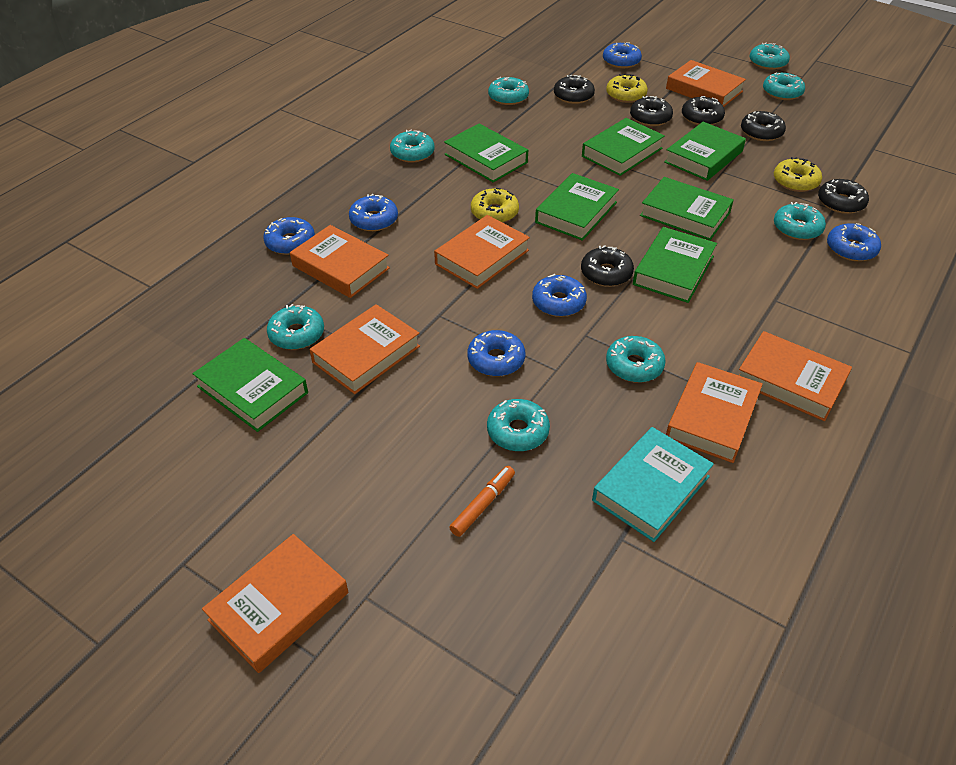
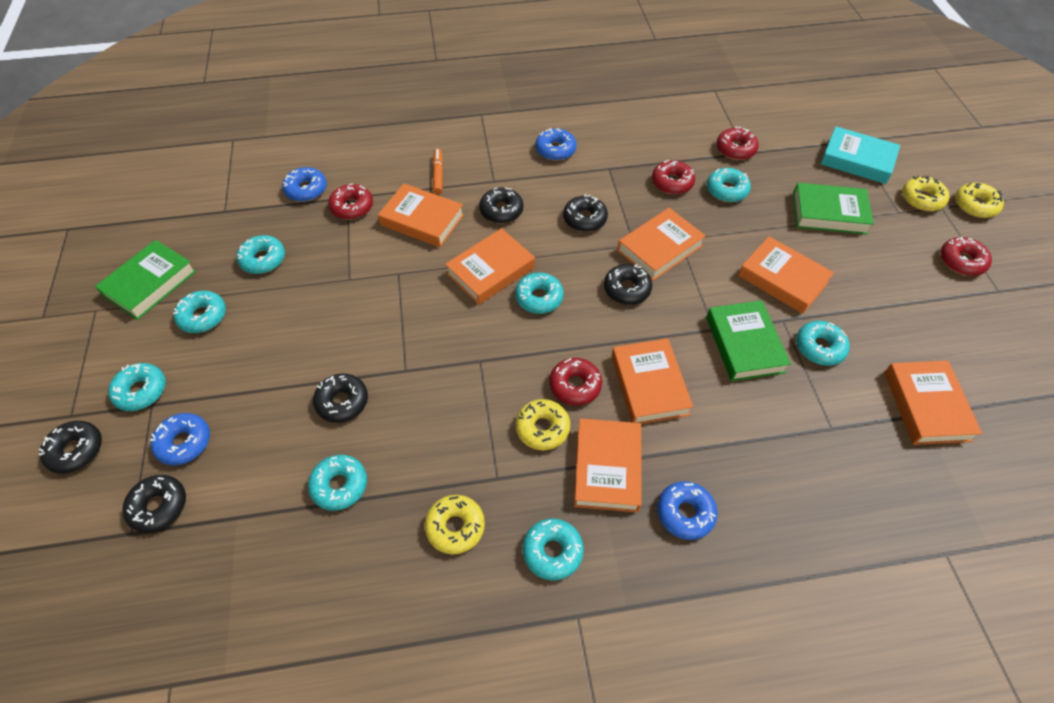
blue donut: 6 -> 4
green book: 7 -> 3
red donut: 0 -> 5
yellow donut: 3 -> 4

